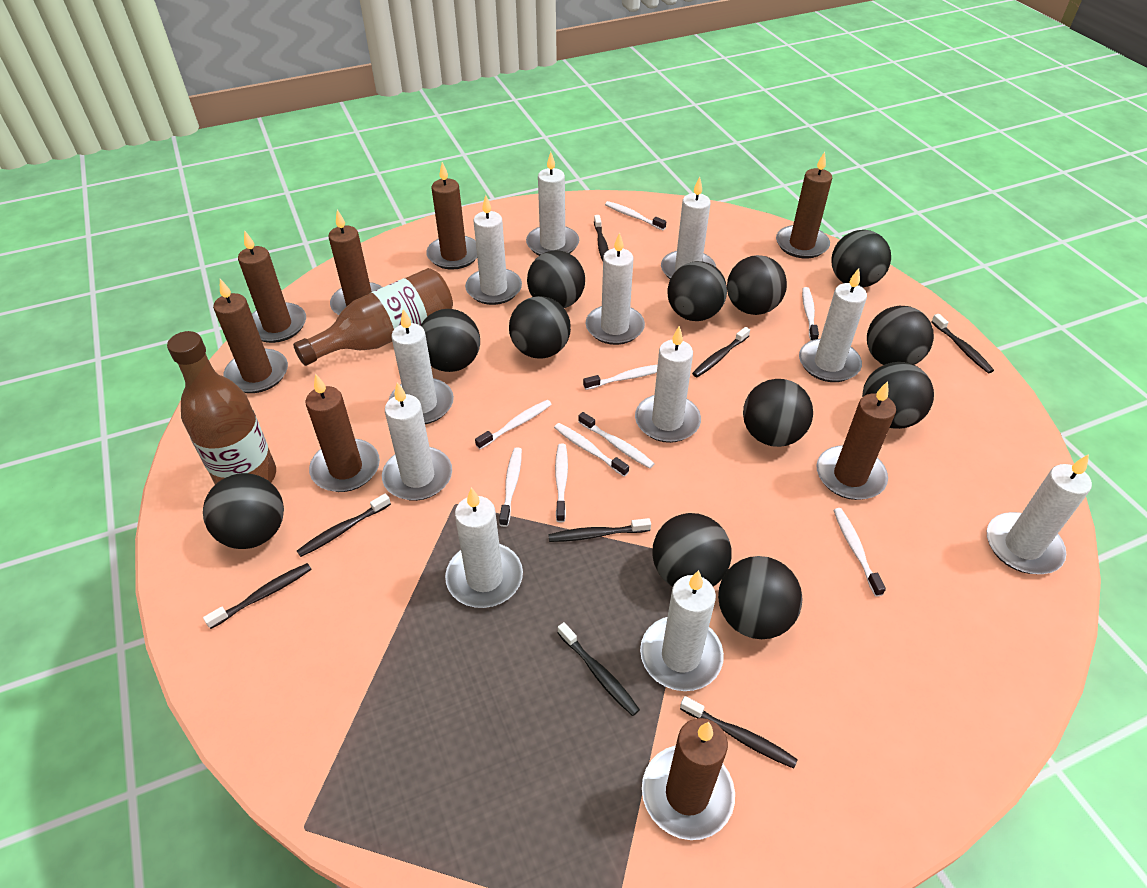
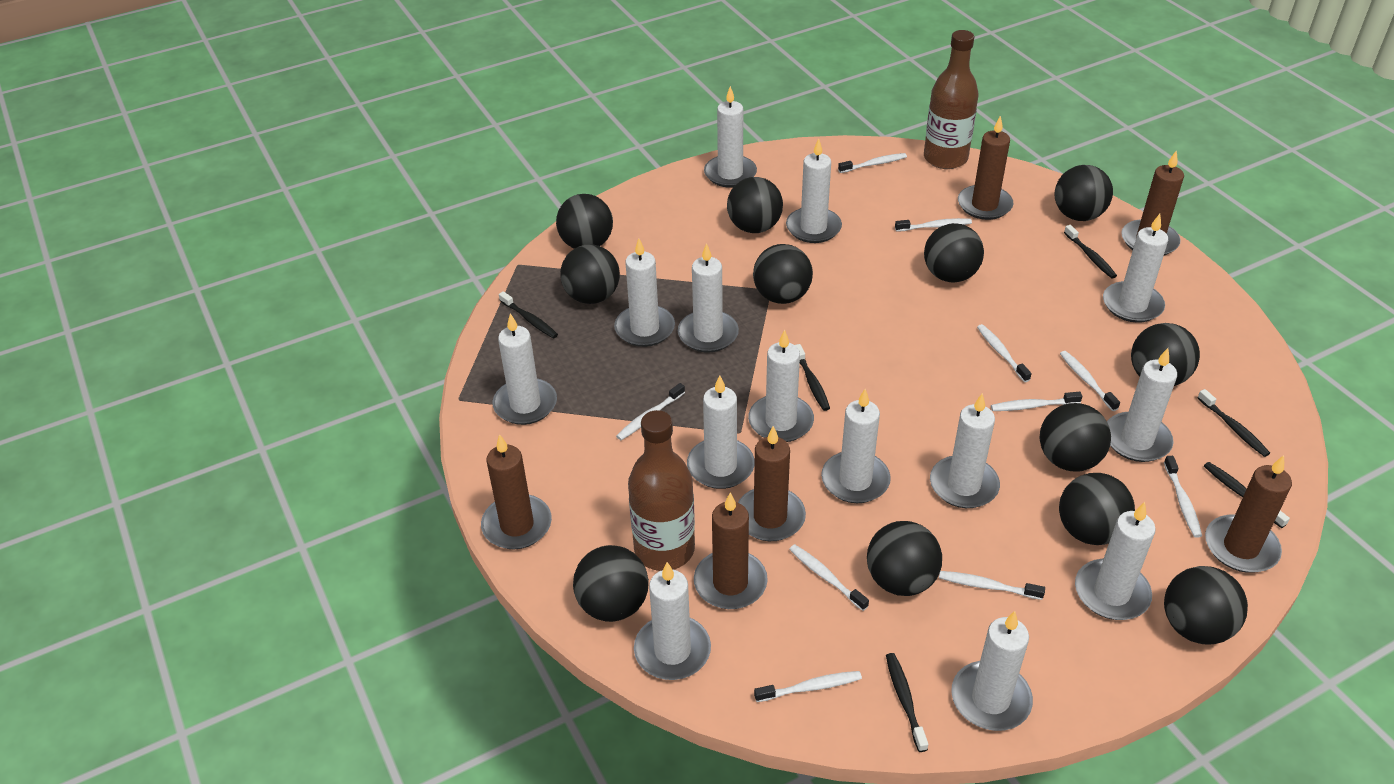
black toothbrush: 8 -> 6
brown candle: 8 -> 6
white candle: 11 -> 14
white toothbrush: 9 -> 10

